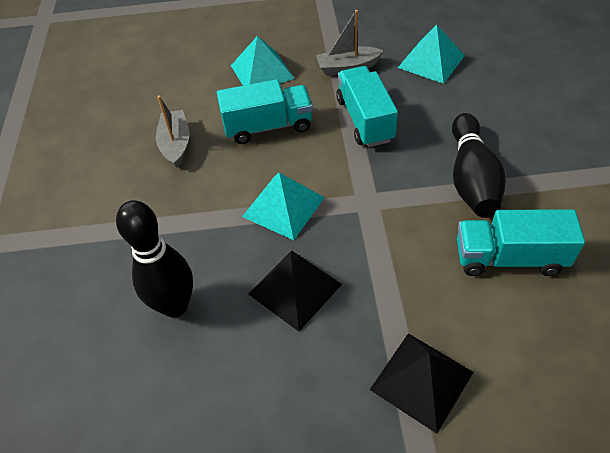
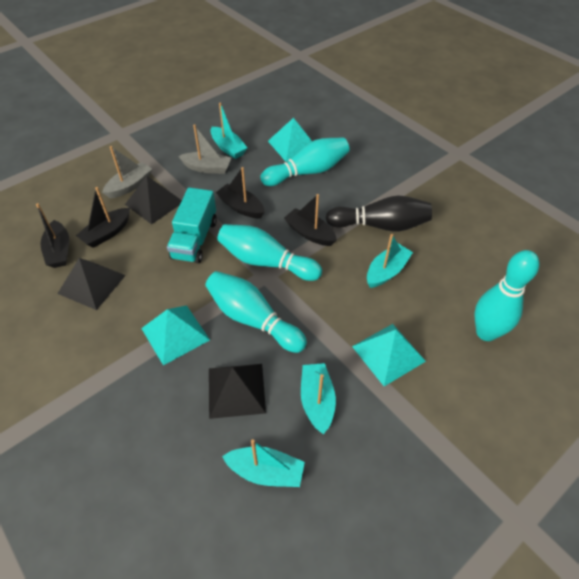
black boat: 0 -> 4
black bowling pin: 2 -> 1
black pyramid: 2 -> 3
turquoise boat: 0 -> 4
turquoise bowling pin: 0 -> 4
turquoise truck: 3 -> 1

